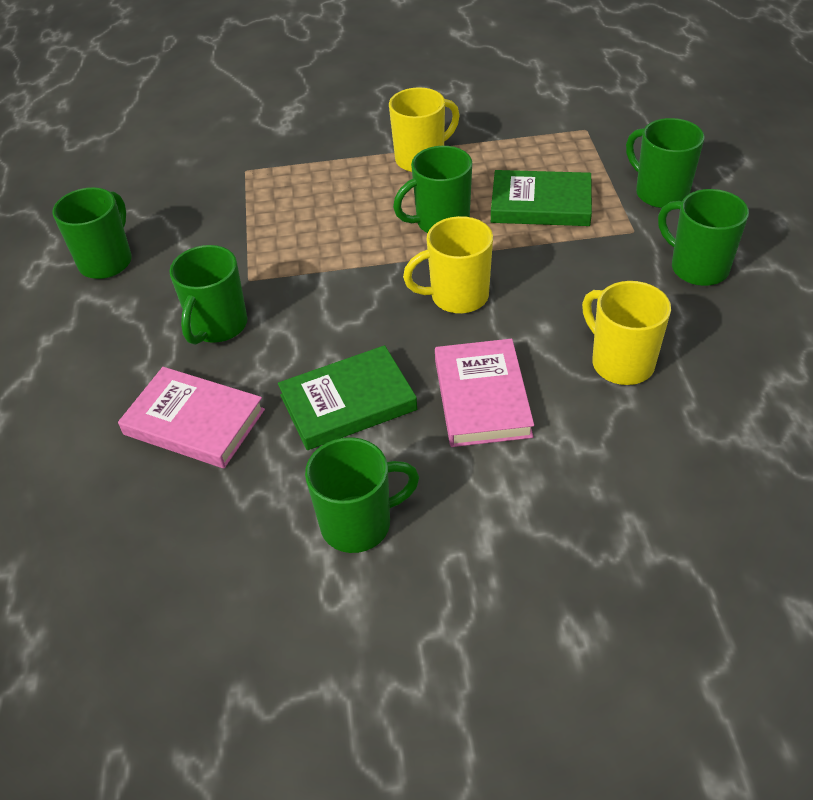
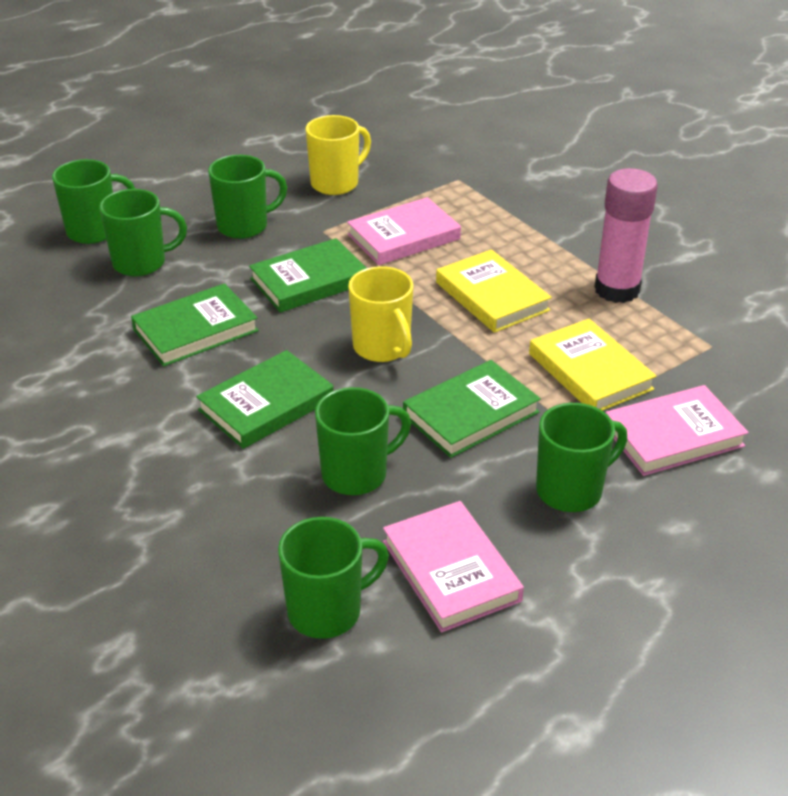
green book: 2 -> 4
pink book: 2 -> 3
pink glue stick: 0 -> 1
yellow book: 0 -> 2
yellow mug: 3 -> 2

